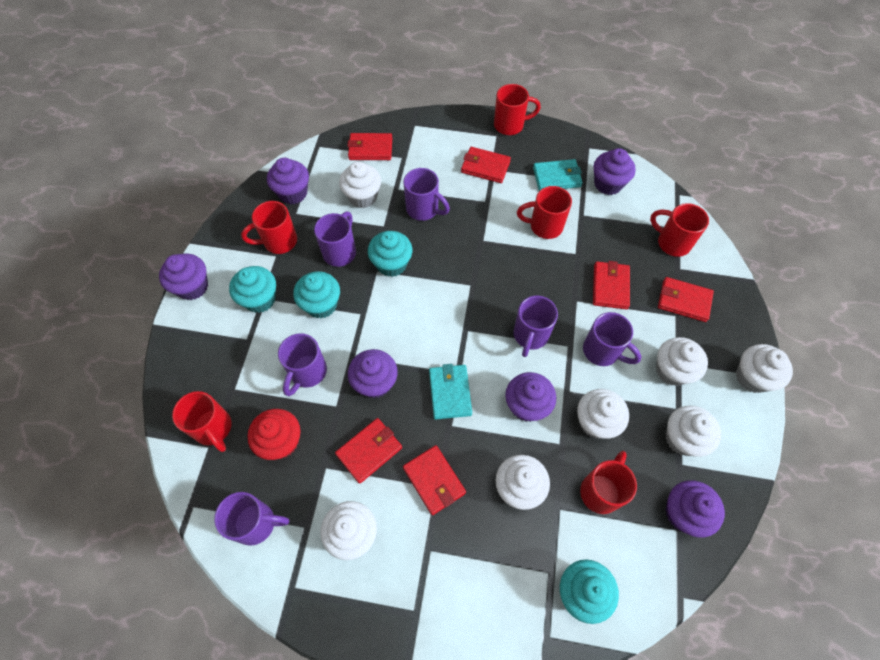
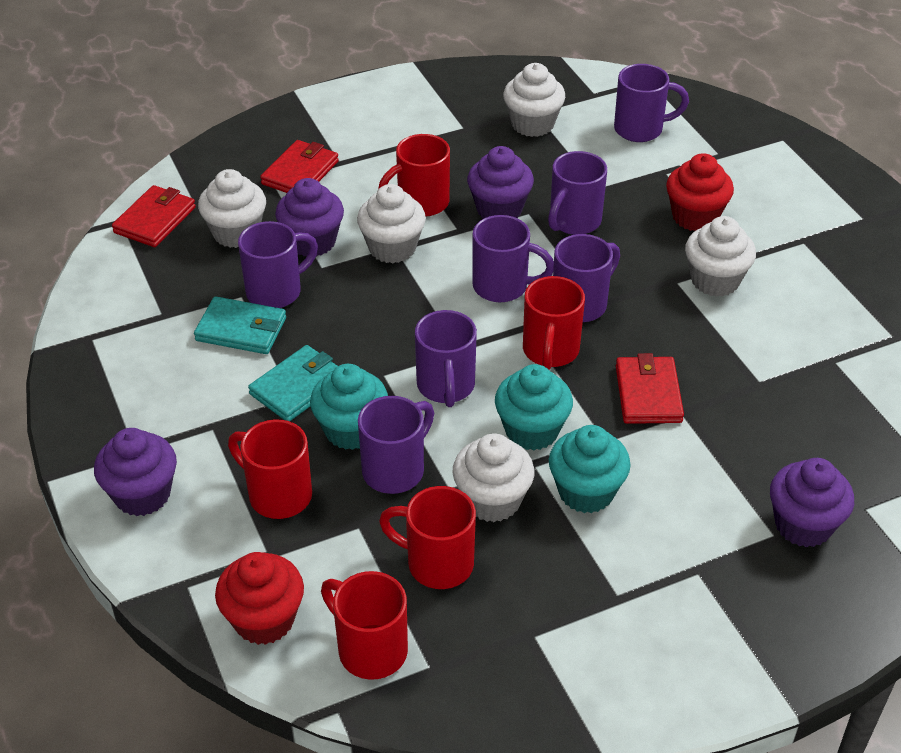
purple cupcake: 6 -> 4
purple mug: 6 -> 7
red cupcake: 1 -> 2
red mug: 6 -> 5
red wallet: 6 -> 3
turquoise cupcake: 4 -> 3
white cupcake: 7 -> 5

